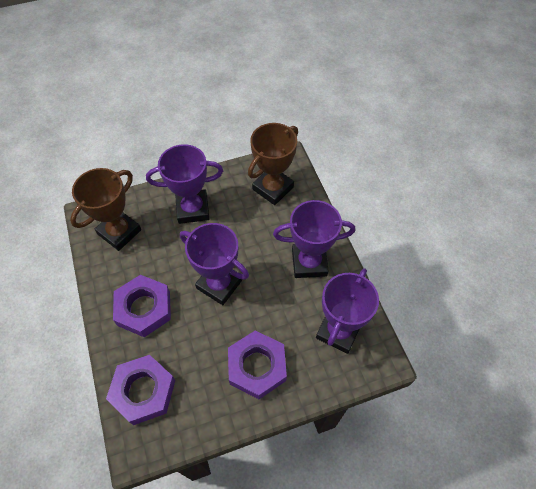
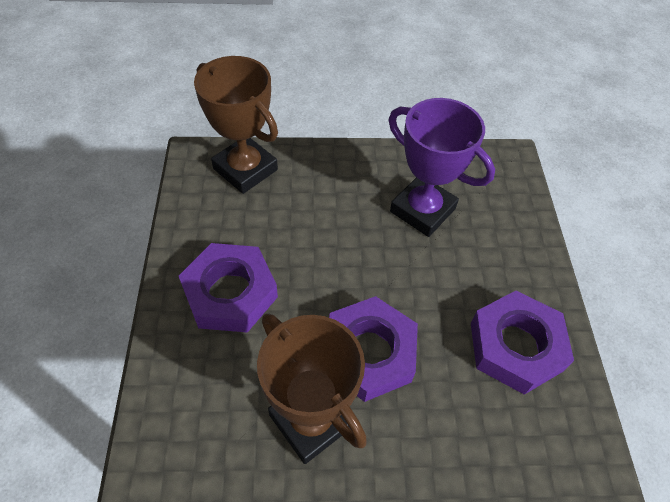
purple trophy: 4 -> 1

